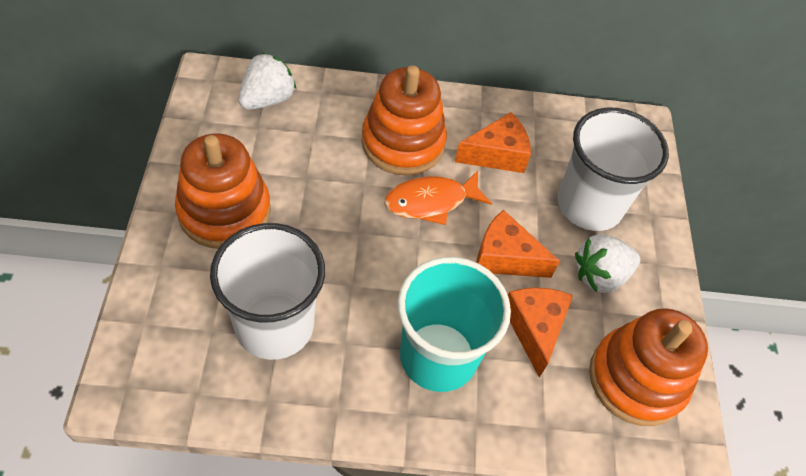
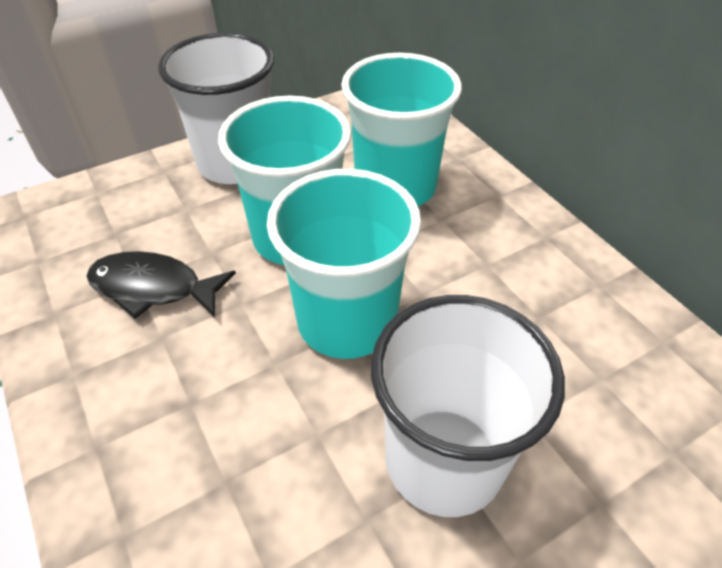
black fish: 0 -> 1
orange cheese: 3 -> 0
orange fish: 1 -> 0
orange stacking toy: 3 -> 0
turquoise cup: 1 -> 3
white strawberry: 2 -> 0

